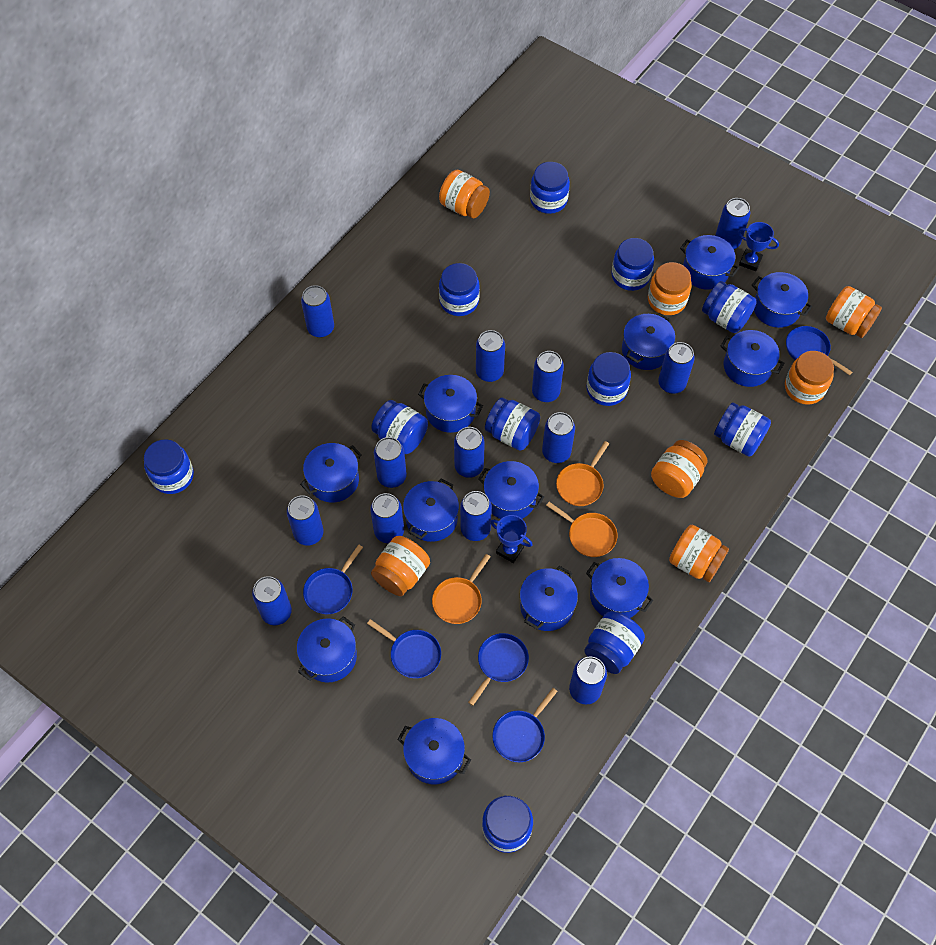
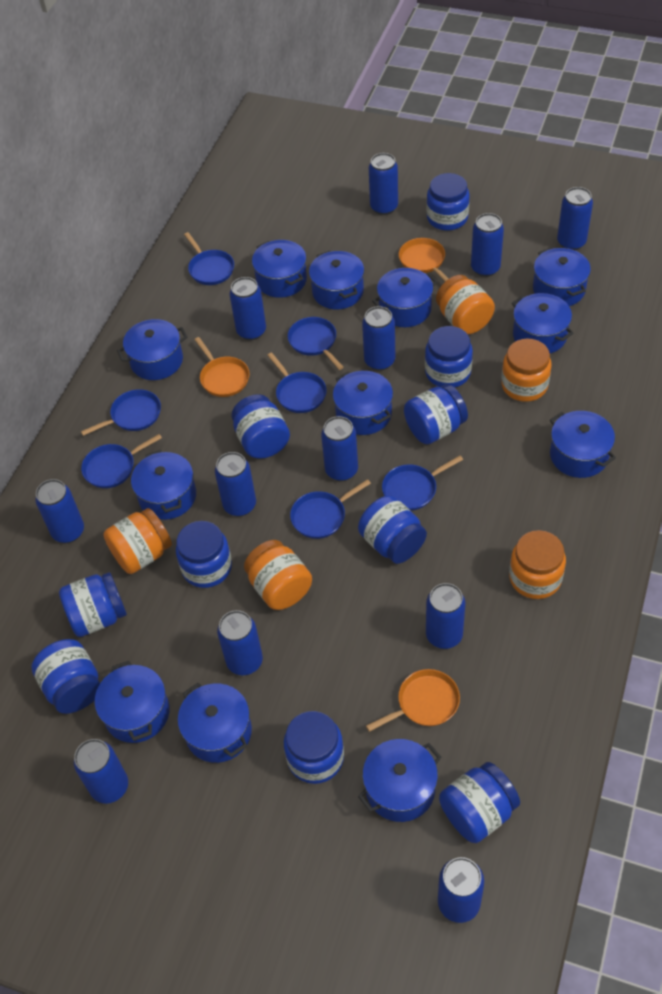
blue can: 13 -> 12
blue jar: 11 -> 10
blue pan: 5 -> 7
blue trophy: 2 -> 0
orange jar: 7 -> 5

